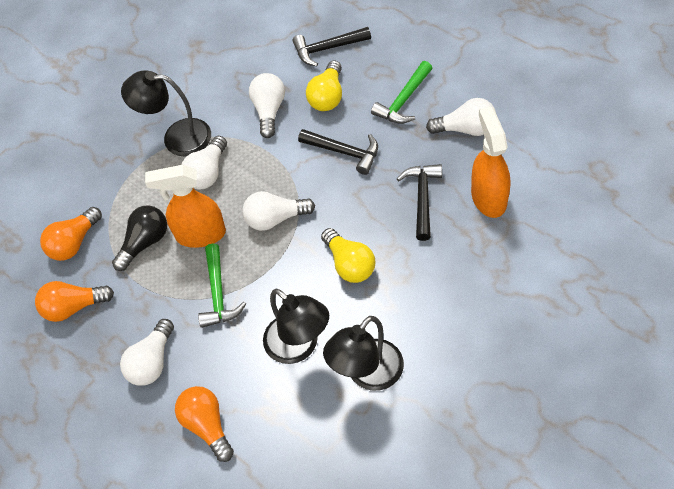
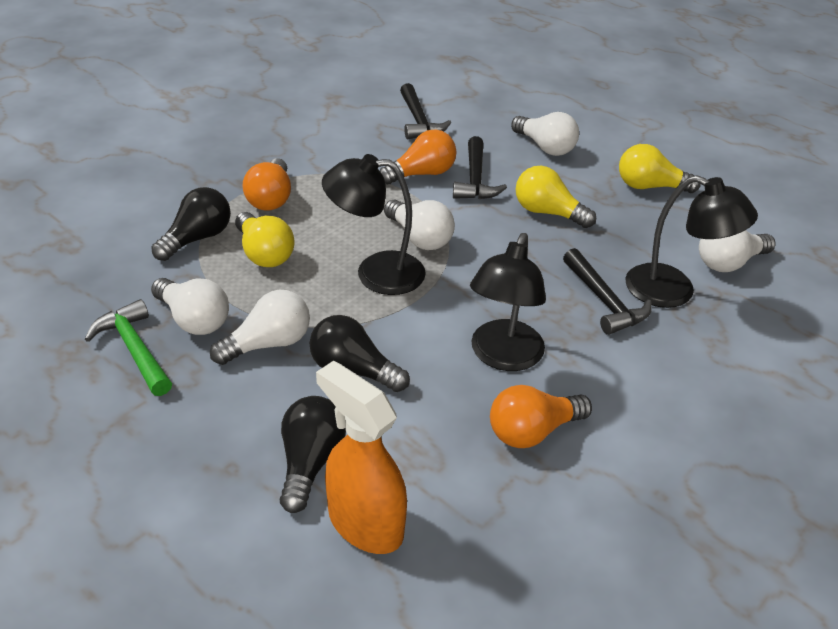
black light bulb: 1 -> 3
green hammer: 2 -> 1
orange spray bottle: 2 -> 1
yellow light bulb: 2 -> 3

